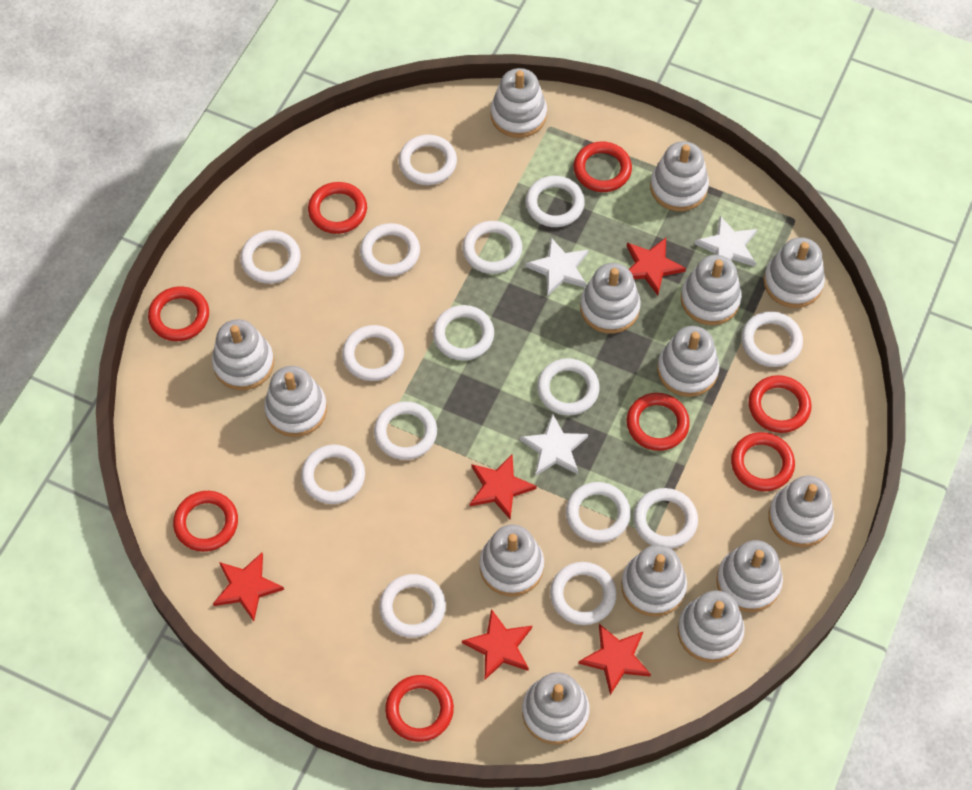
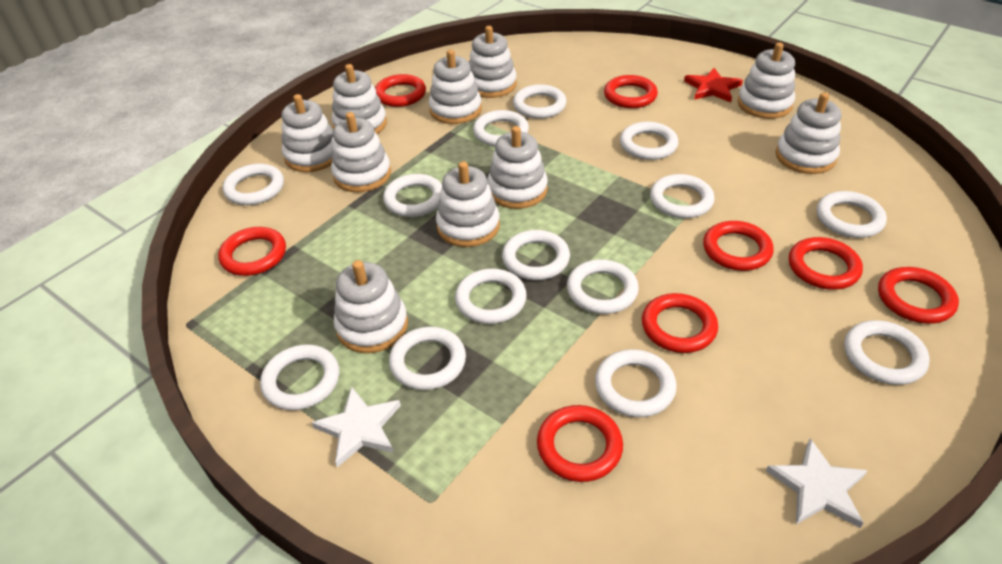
red star: 5 -> 1
white ring: 15 -> 14
white stacking toy: 14 -> 10
white star: 3 -> 2

